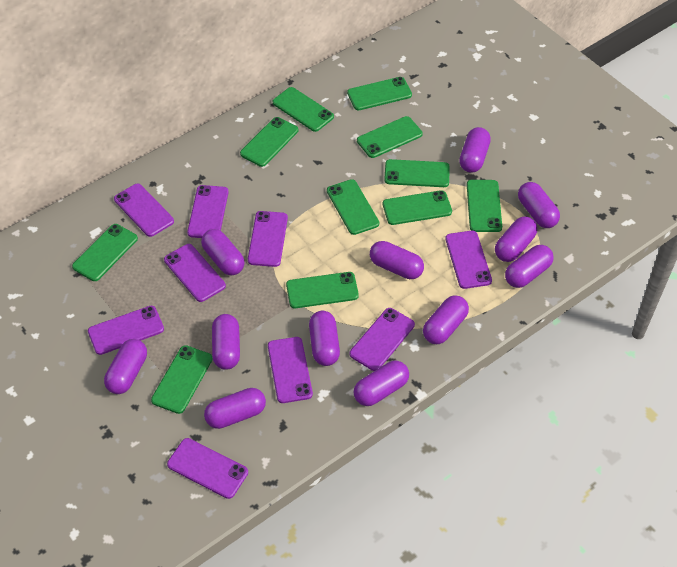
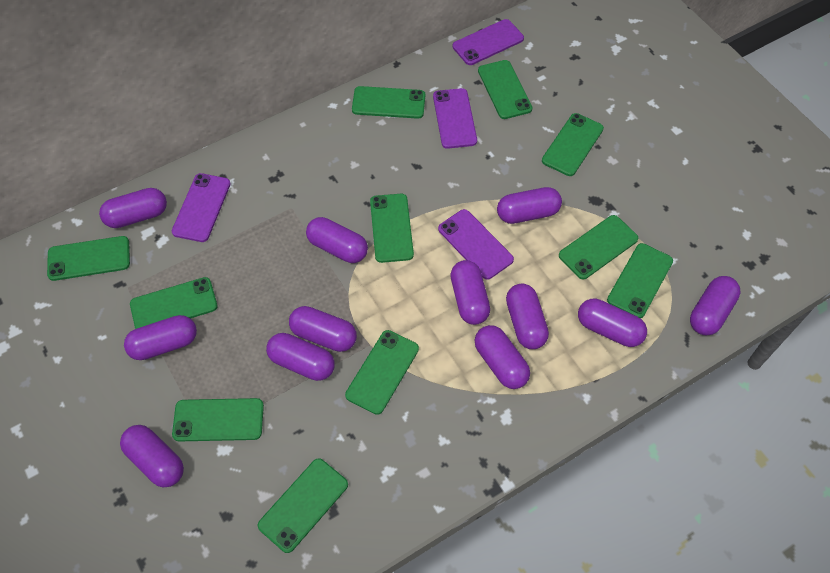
purple phone: 9 -> 4

